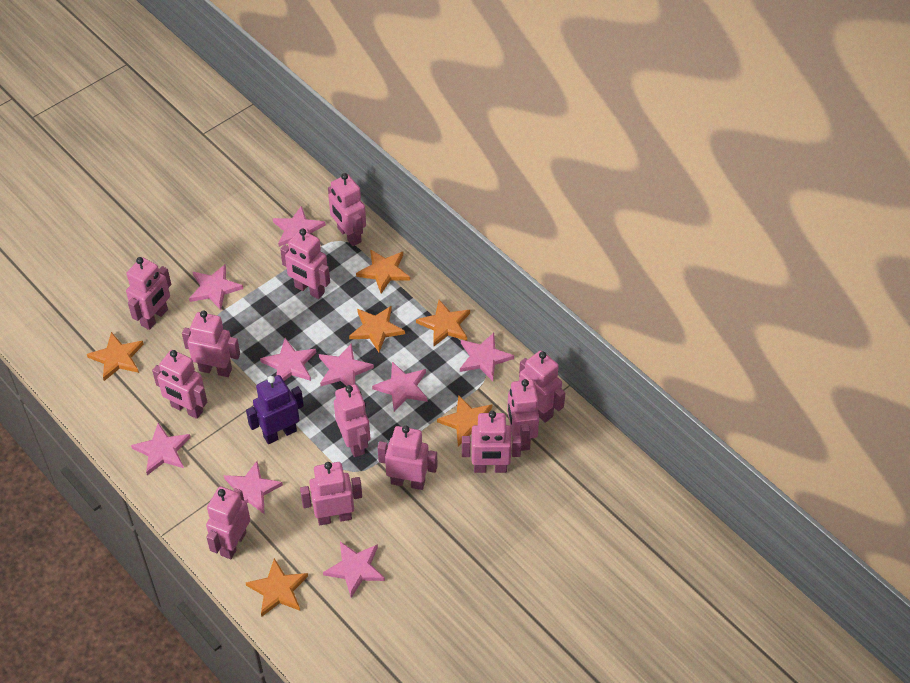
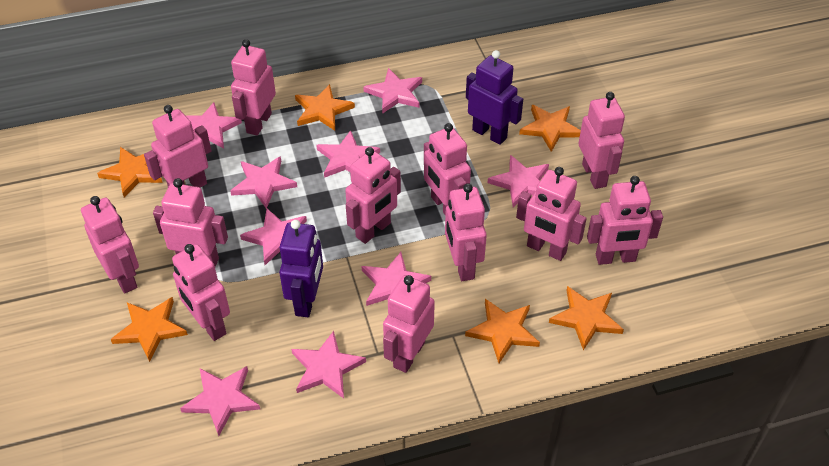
purple robot: 1 -> 2

